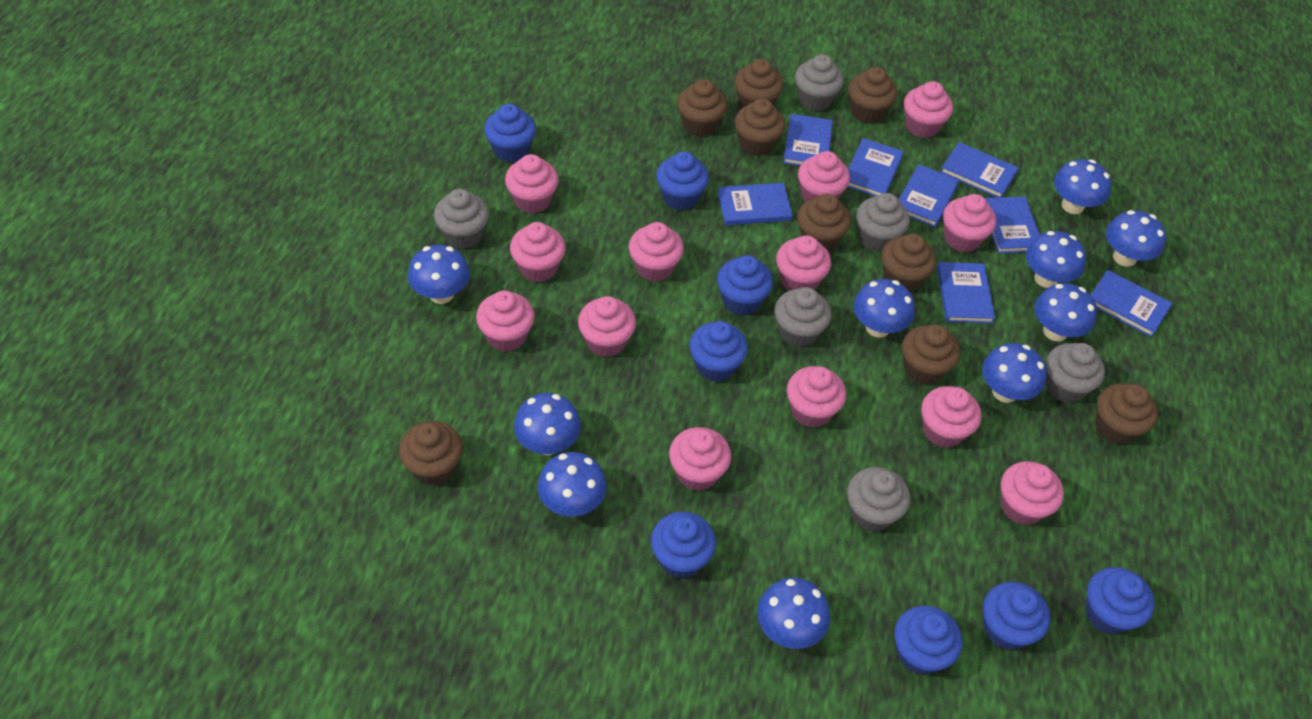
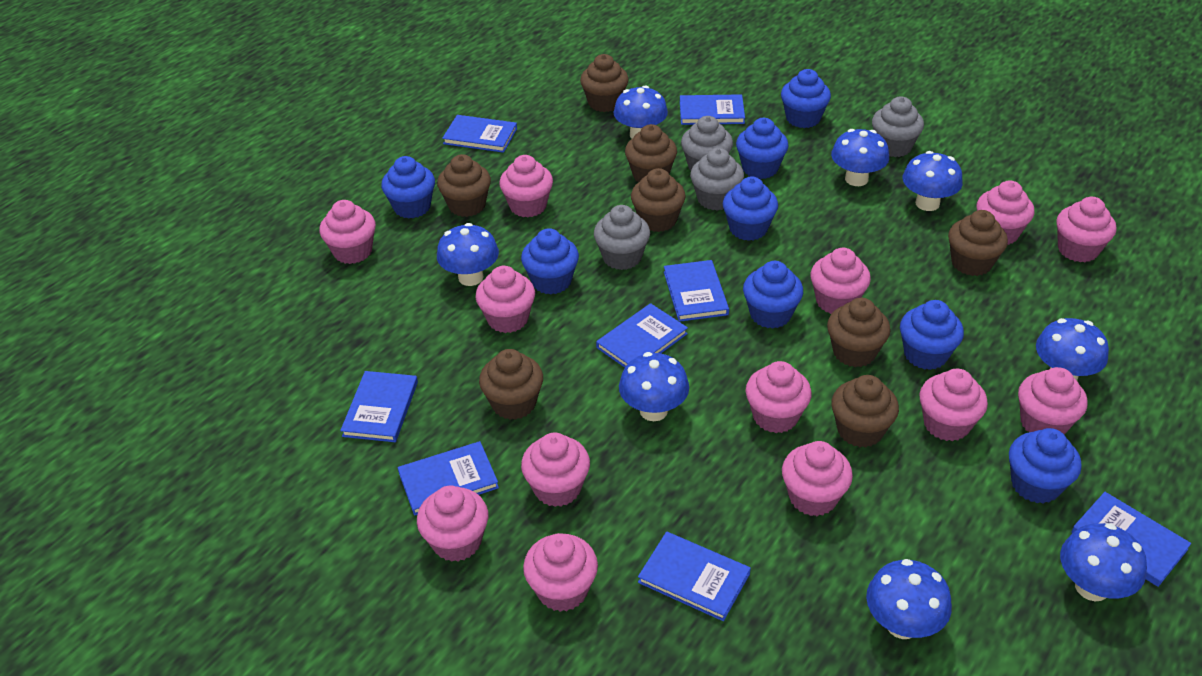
blue mushroom: 10 -> 8
brown cupcake: 9 -> 8
grey cupcake: 6 -> 4

